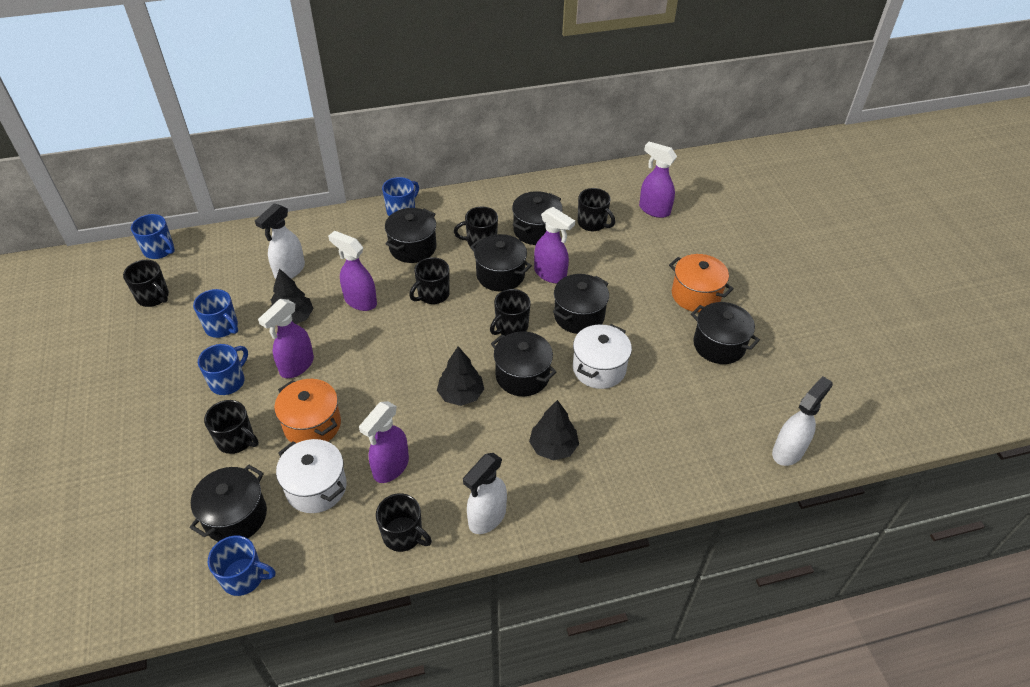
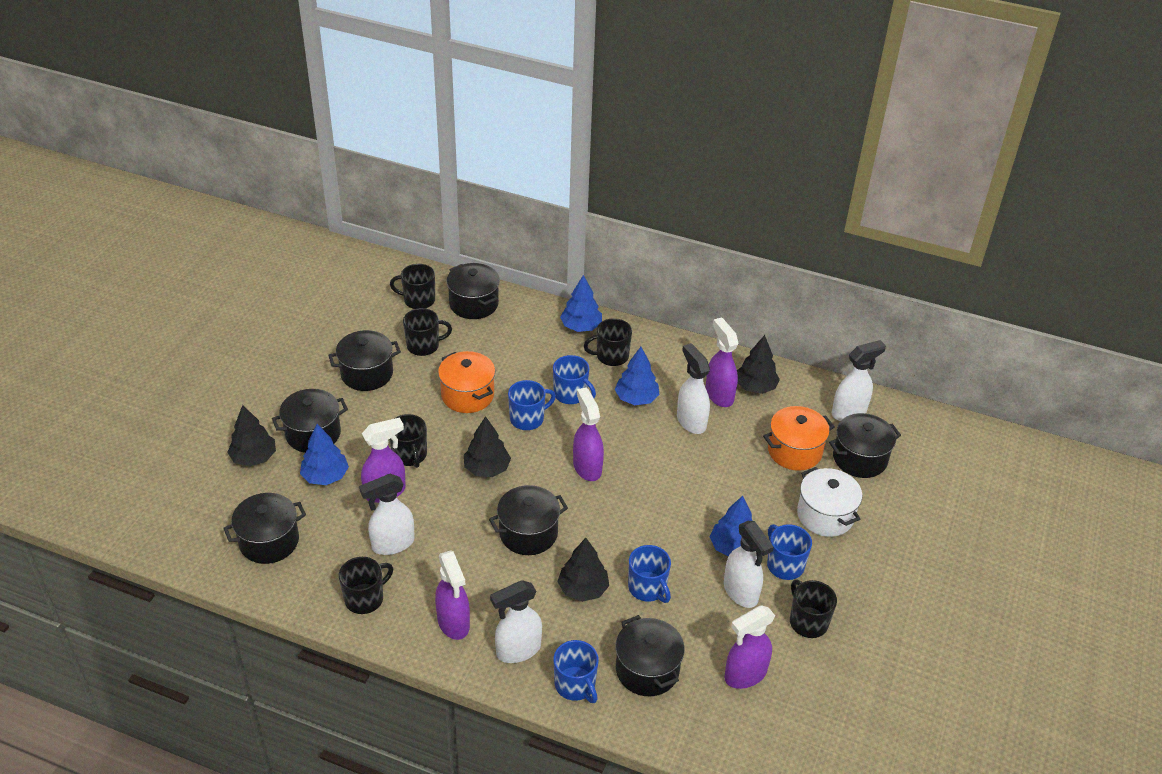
black mug: 7 -> 6
black tree: 3 -> 4
blue tree: 0 -> 4
white pot: 2 -> 1
white spray bottle: 3 -> 5

